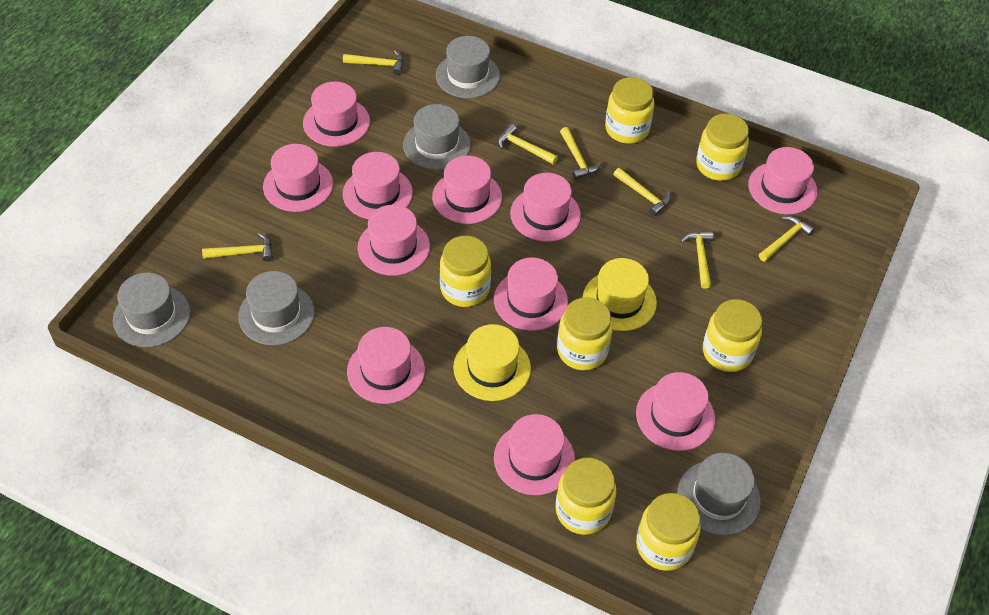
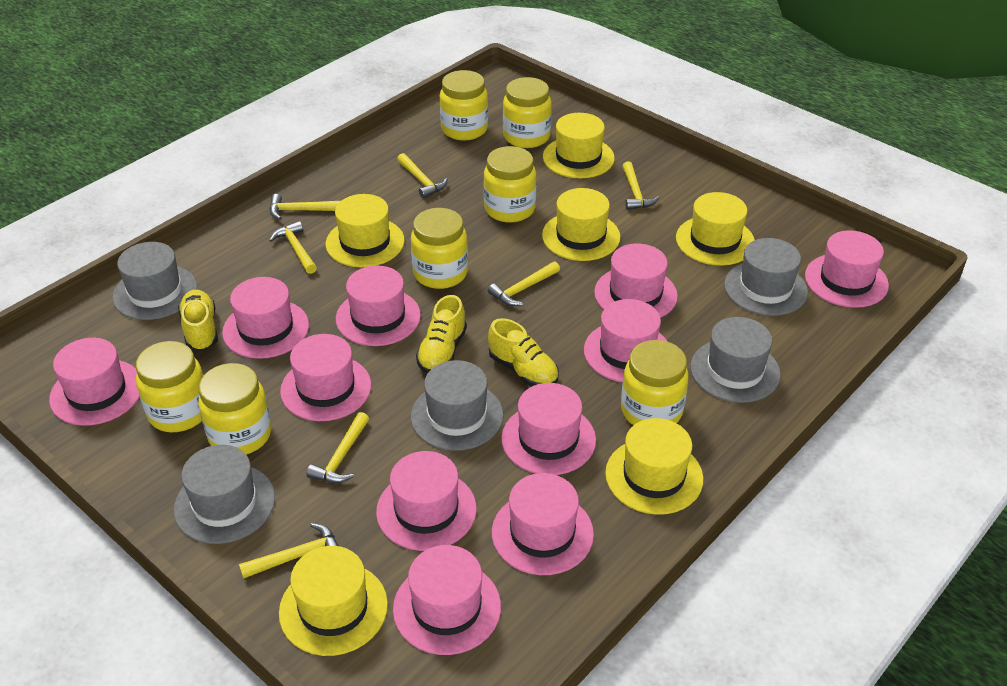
yellow hat: 2 -> 6
yellow shoe: 0 -> 3

